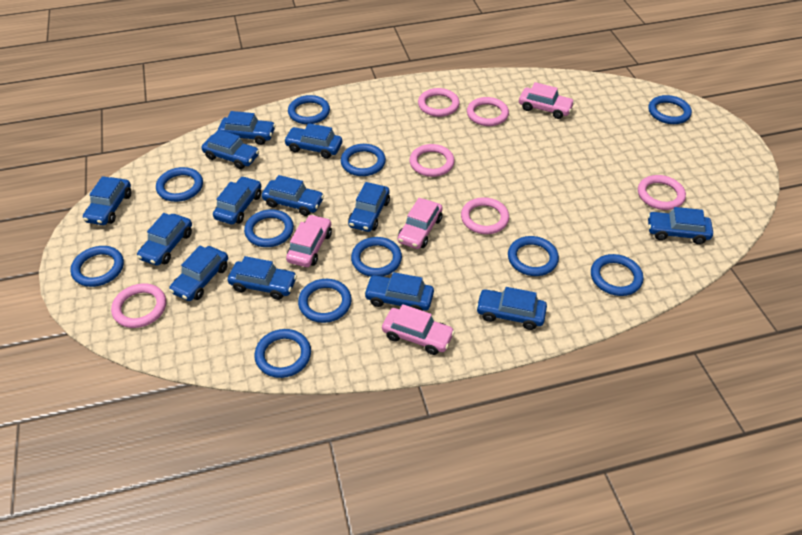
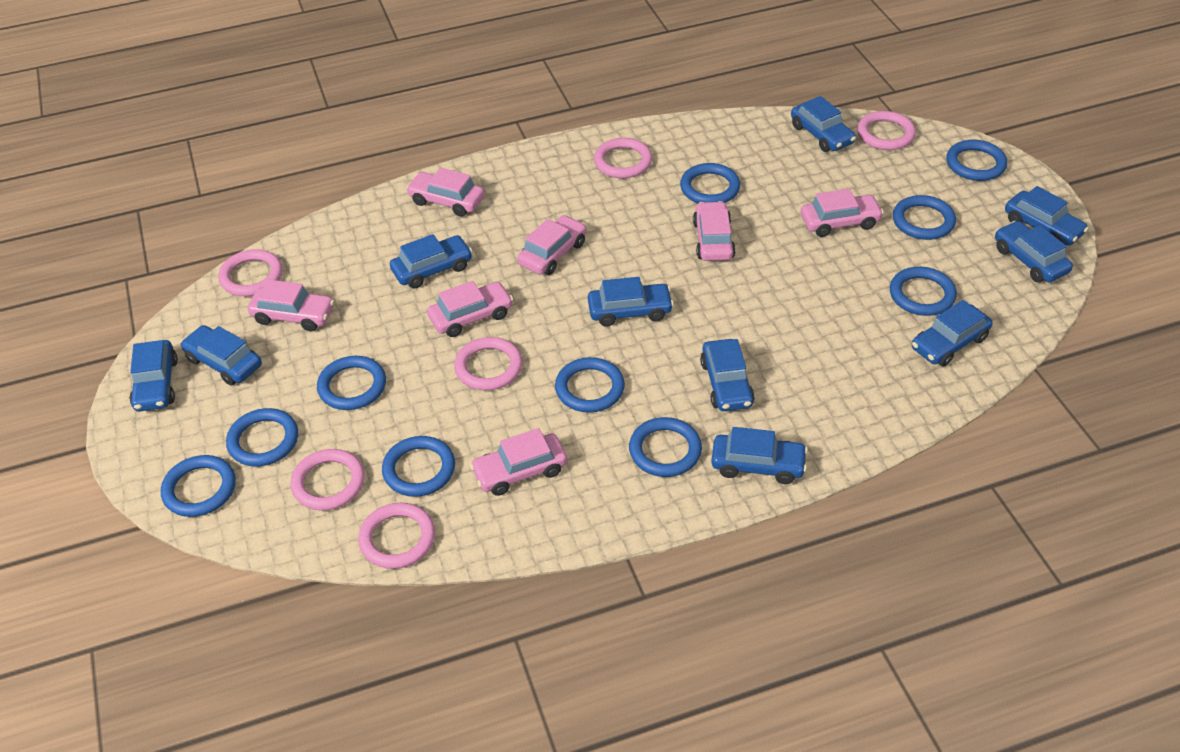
blue car: 13 -> 10
blue ring: 11 -> 10
pink car: 4 -> 7

